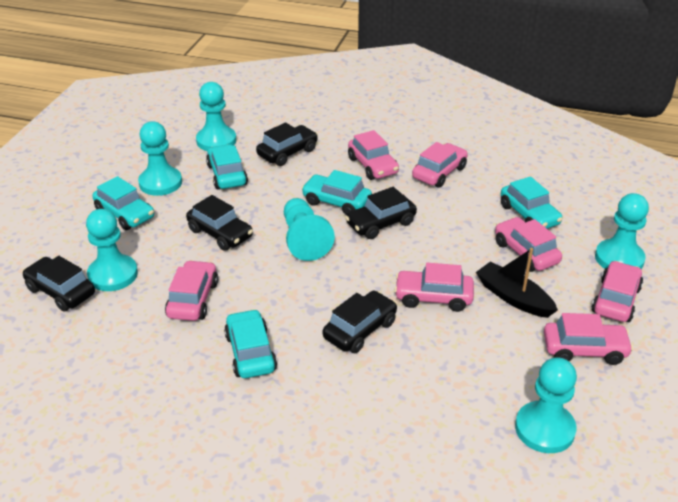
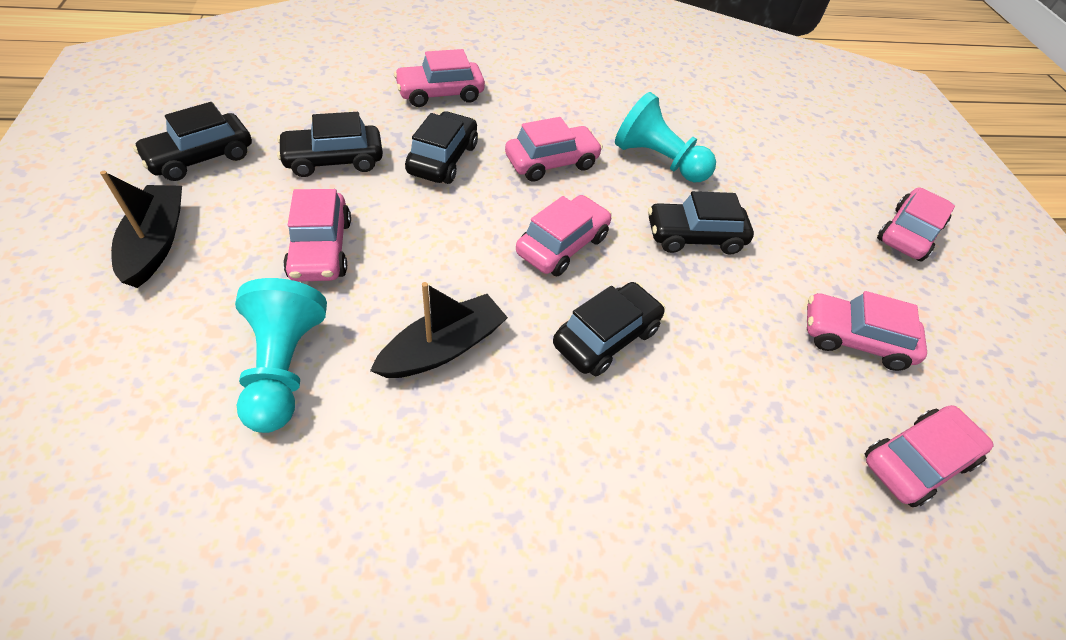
black boat: 1 -> 2
turquoise car: 5 -> 0
turquoise pawn: 6 -> 2

